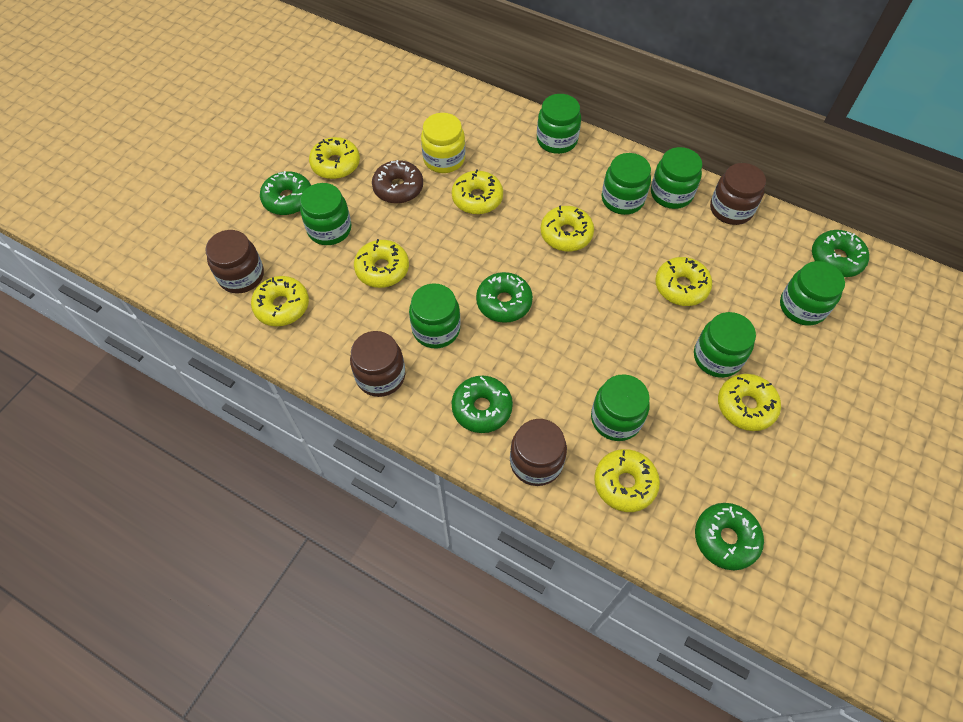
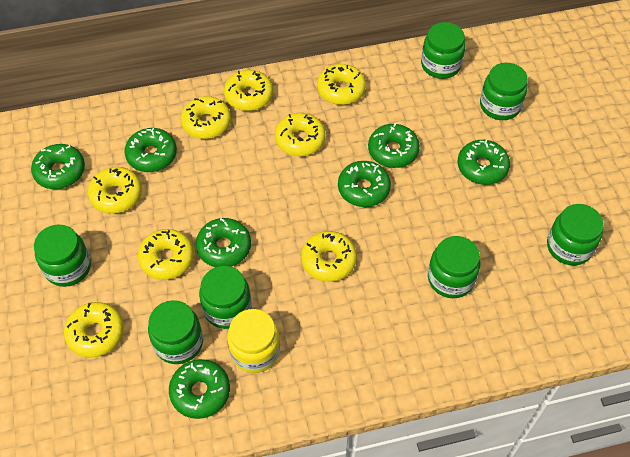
brown donut: 1 -> 0
brown jar: 4 -> 0
green donut: 5 -> 7
green jar: 8 -> 7

